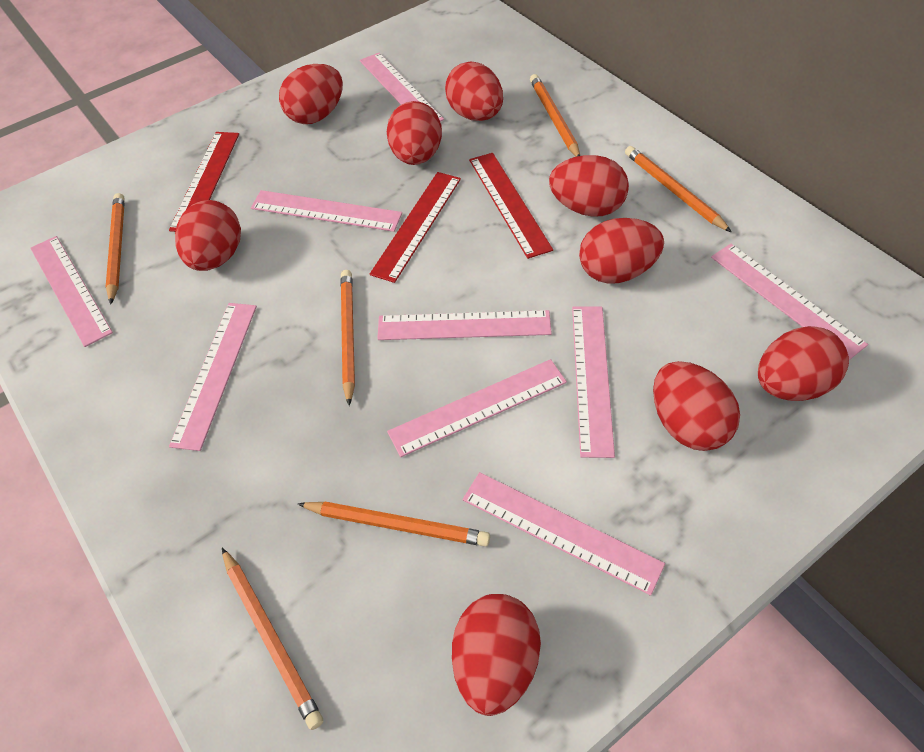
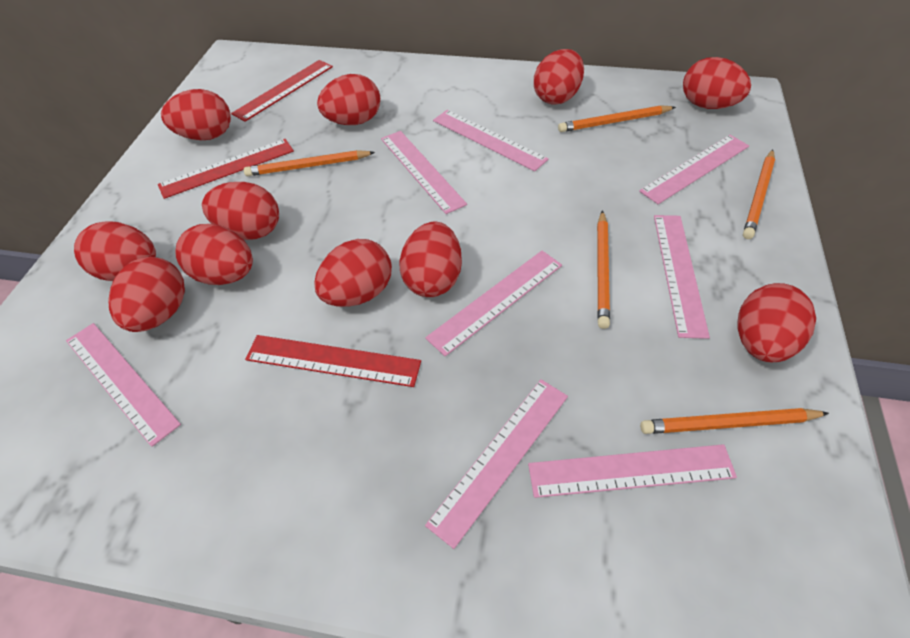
orange pencil: 6 -> 5
pink ruler: 9 -> 8
red egg: 9 -> 11

